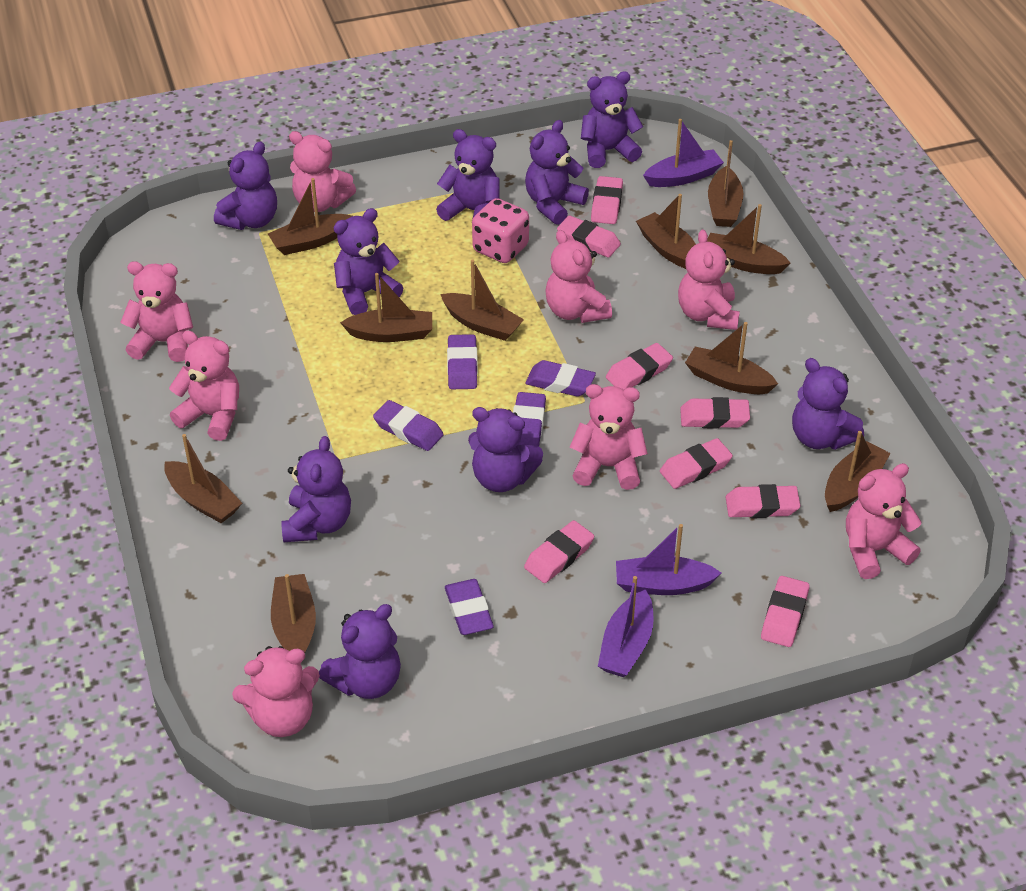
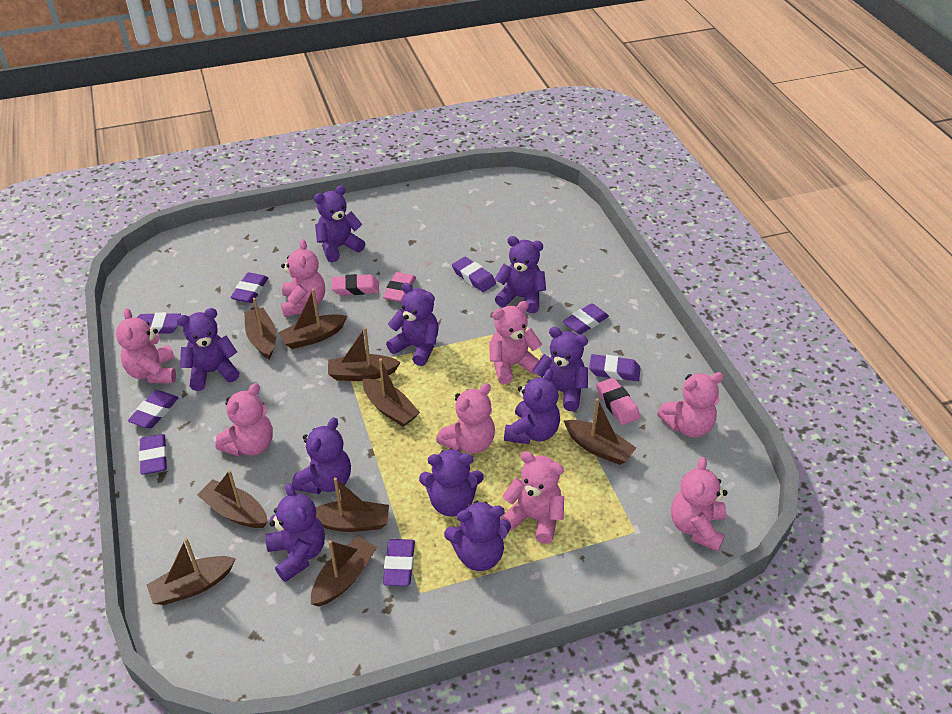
brown boat: 10 -> 9
pink dice: 1 -> 0
pink eraser: 8 -> 3
purple boat: 3 -> 0
purple eraser: 5 -> 8
purple teddy bear: 9 -> 10

